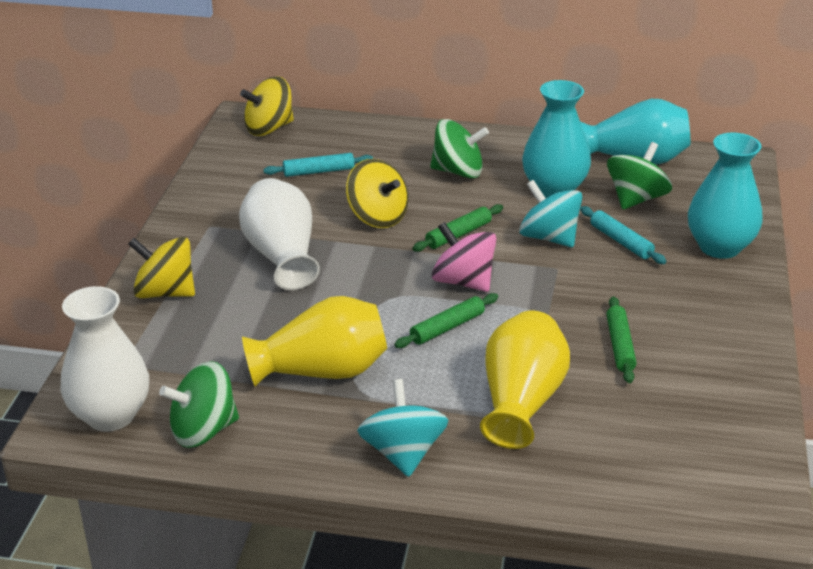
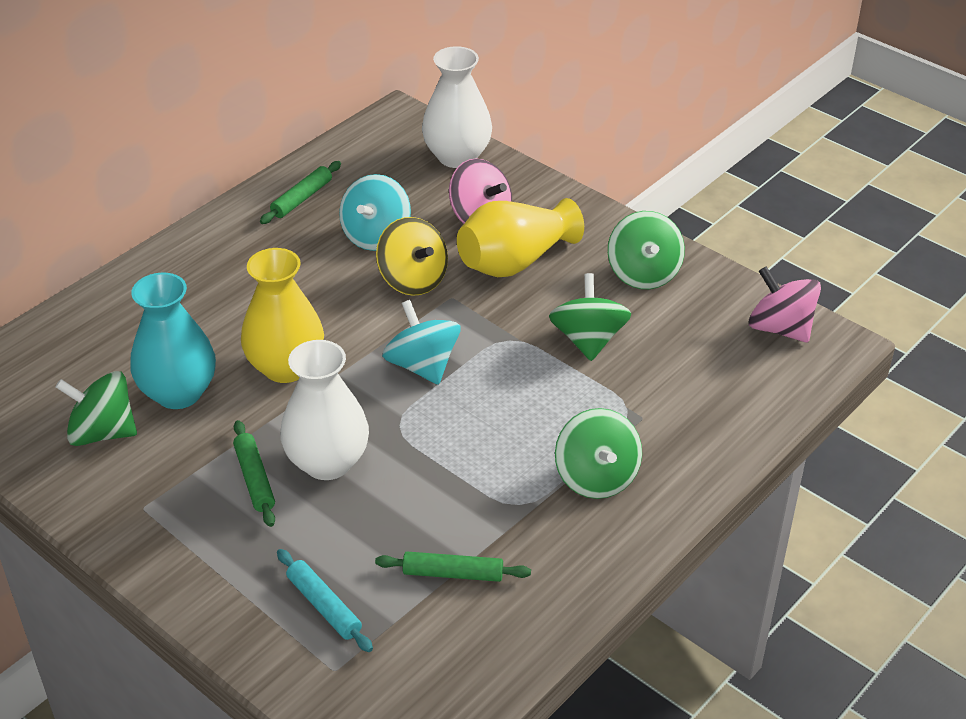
green spinning top: 3 -> 4
pink spinning top: 1 -> 2
turquoise rolling pin: 2 -> 1
turquoise vase: 3 -> 1
yellow spinning top: 3 -> 1

